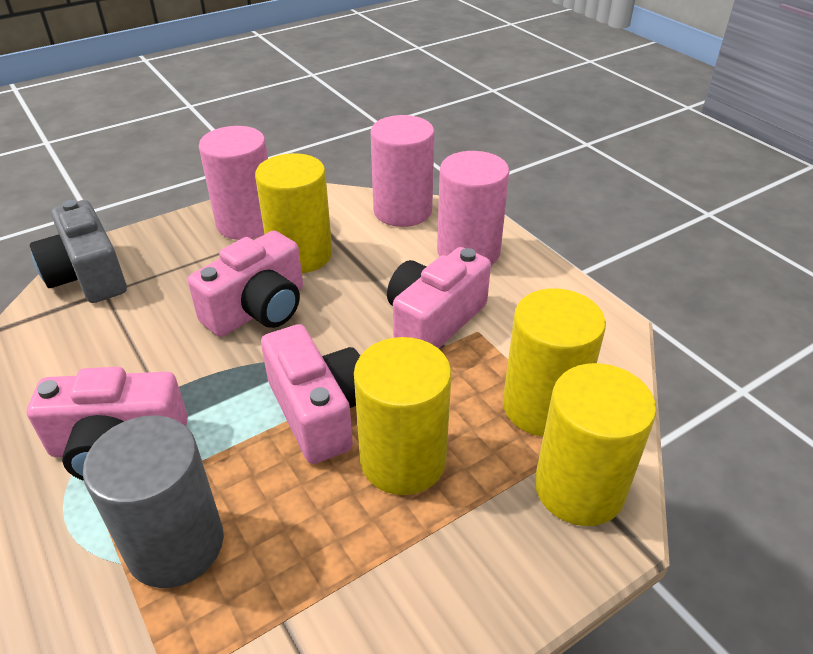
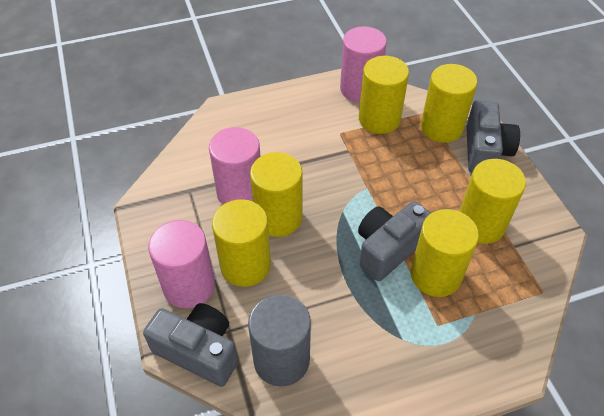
grey camera: 1 -> 3
pink camera: 4 -> 0
yellow cylinder: 4 -> 6

